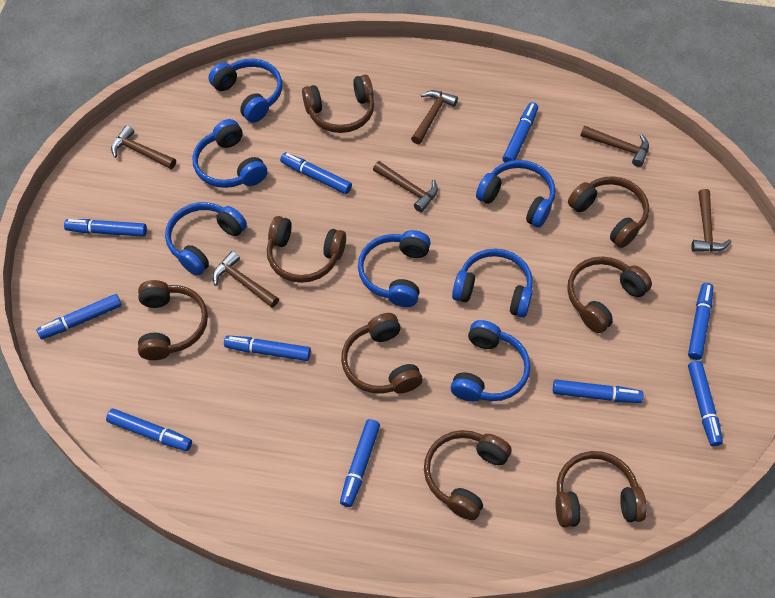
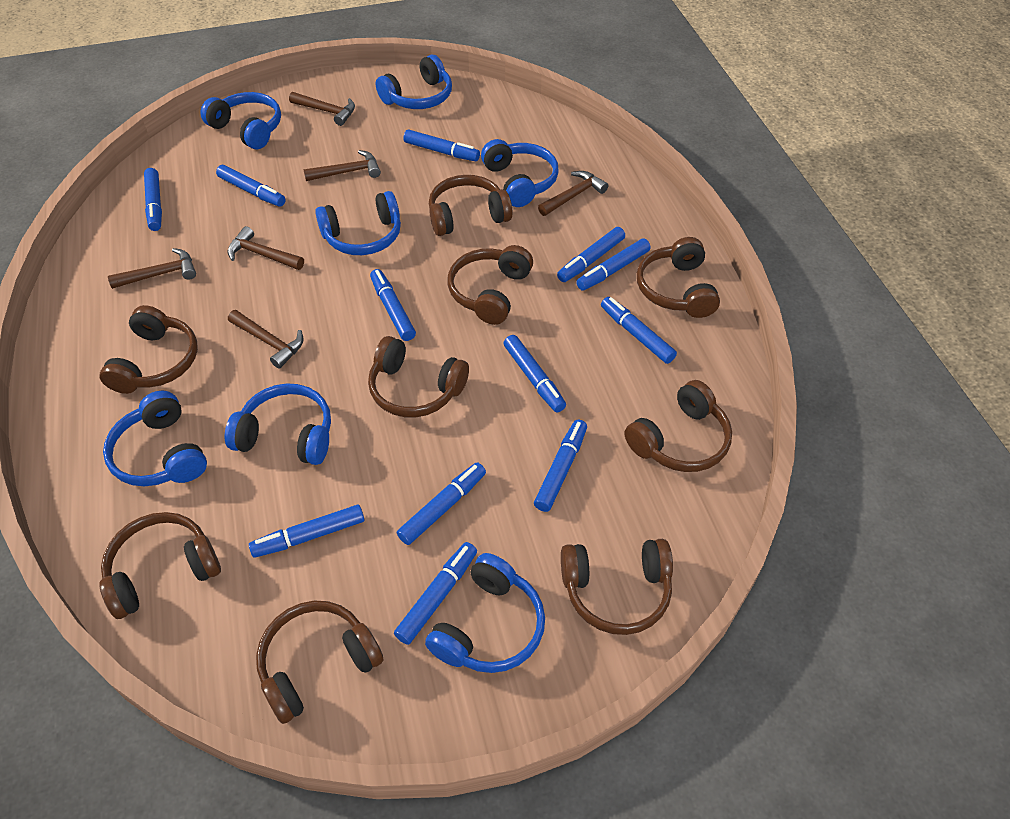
blue marker: 10 -> 12
brown headphones: 8 -> 9

